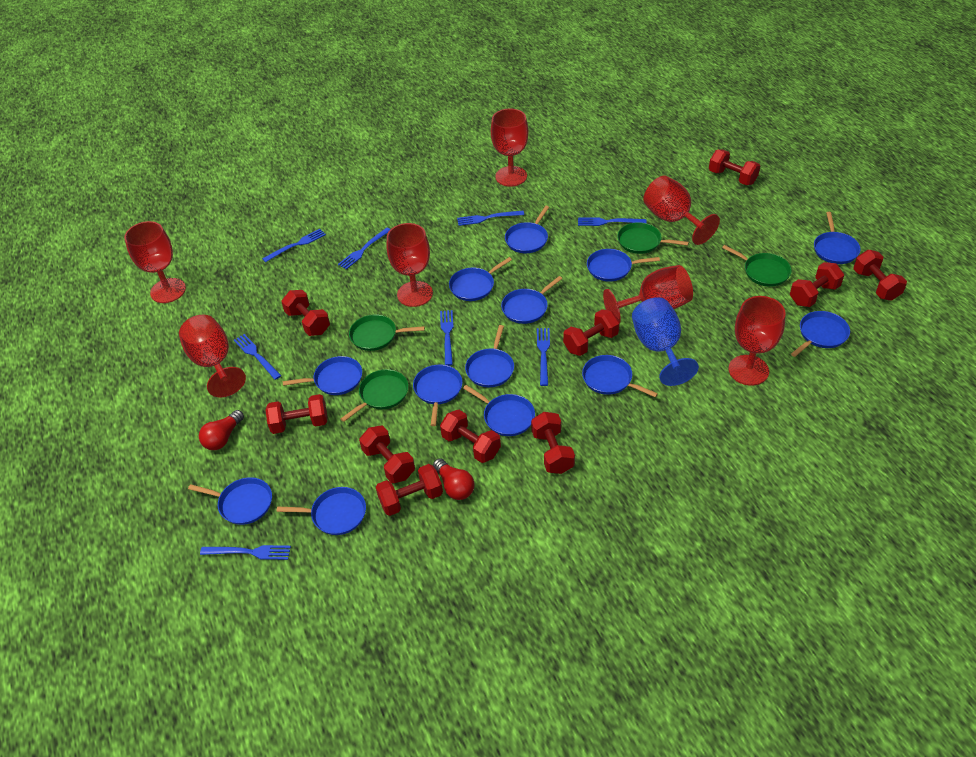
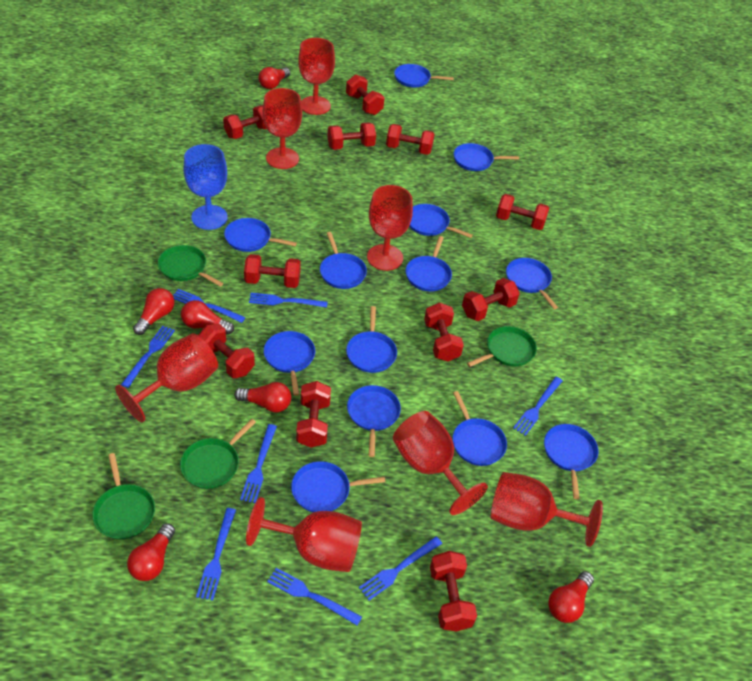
red dumbbell: 10 -> 11
red light bulb: 2 -> 6

